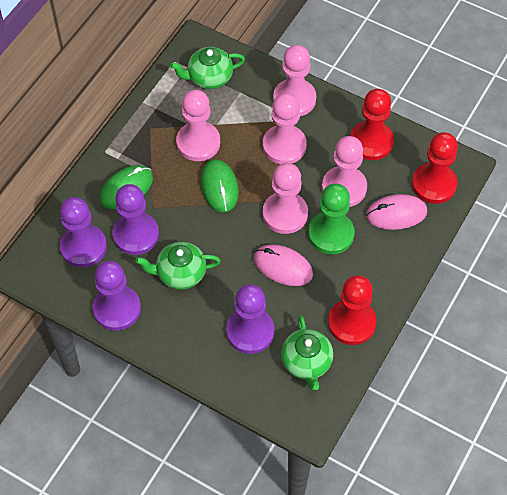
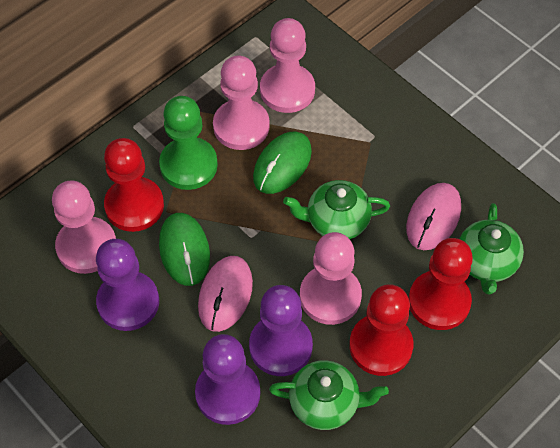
pink pawn: 5 -> 4
purple pawn: 4 -> 3

